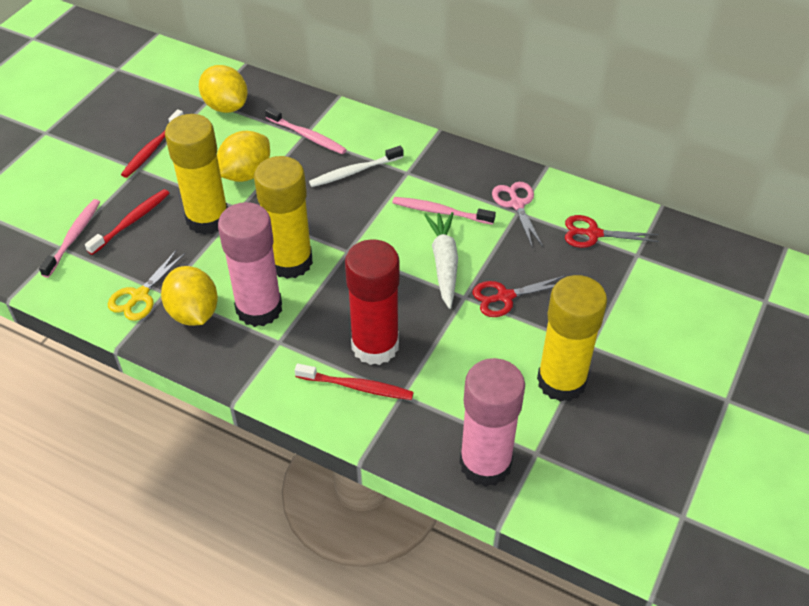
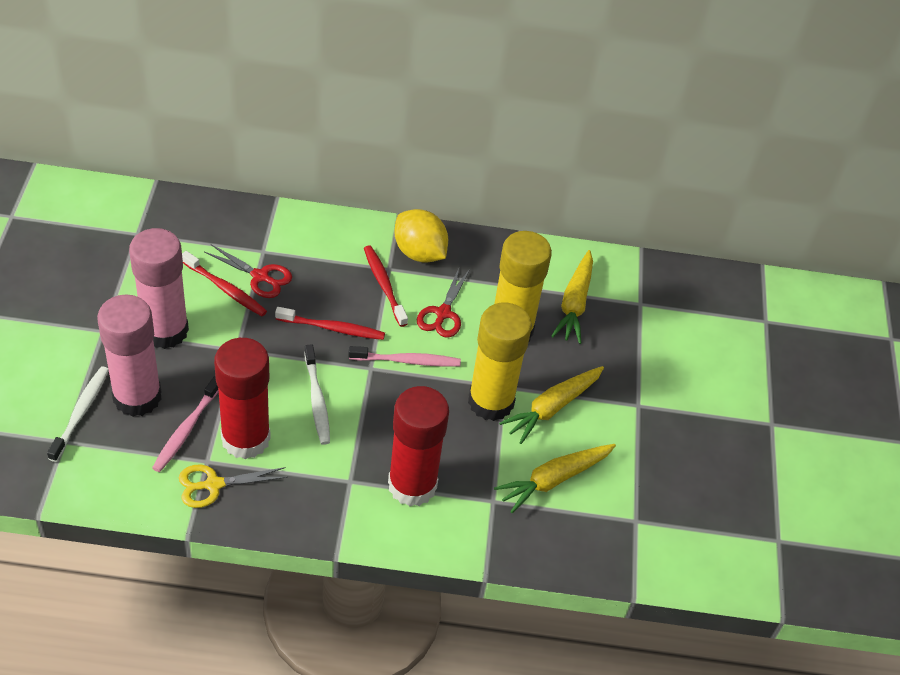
pink scissors: 1 -> 0
pink toothbrush: 3 -> 2
red glue stick: 1 -> 2
white carrot: 1 -> 0
white toothbrush: 1 -> 2
yellow carrot: 0 -> 3
yellow glue stick: 3 -> 2
yellow lemon: 3 -> 1

